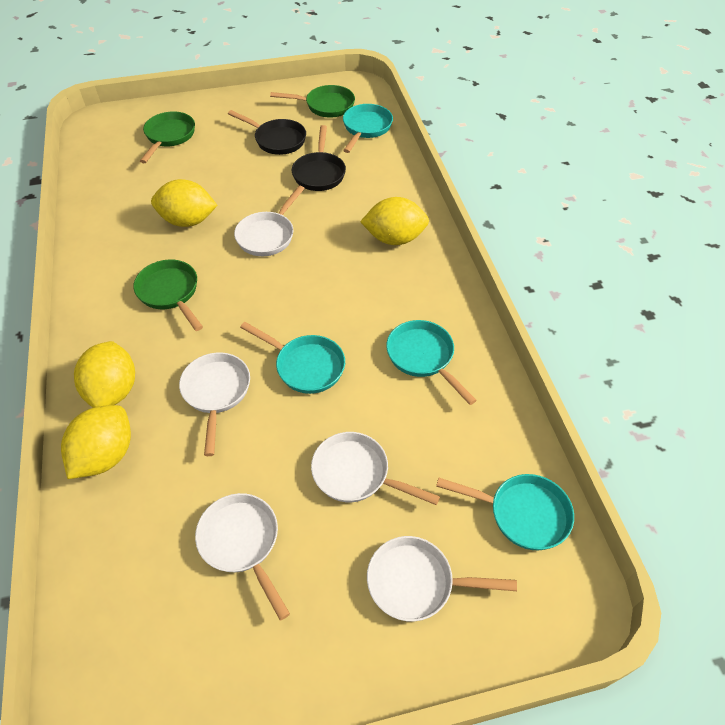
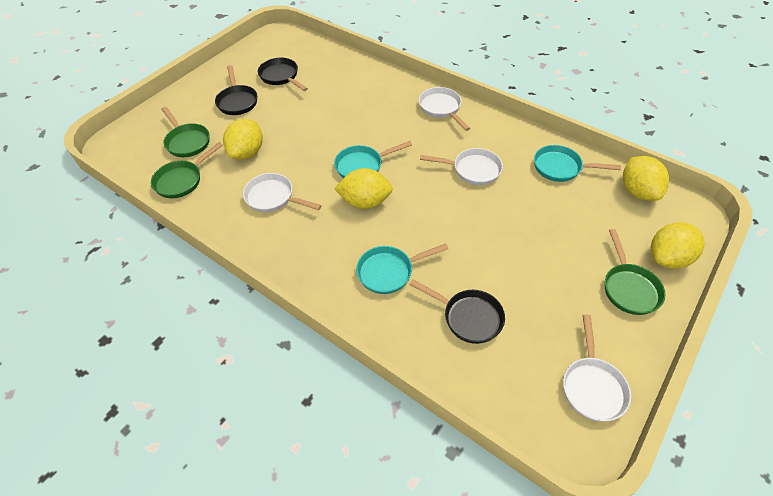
black pan: 2 -> 3
turquoise pan: 4 -> 3
white pan: 5 -> 4

